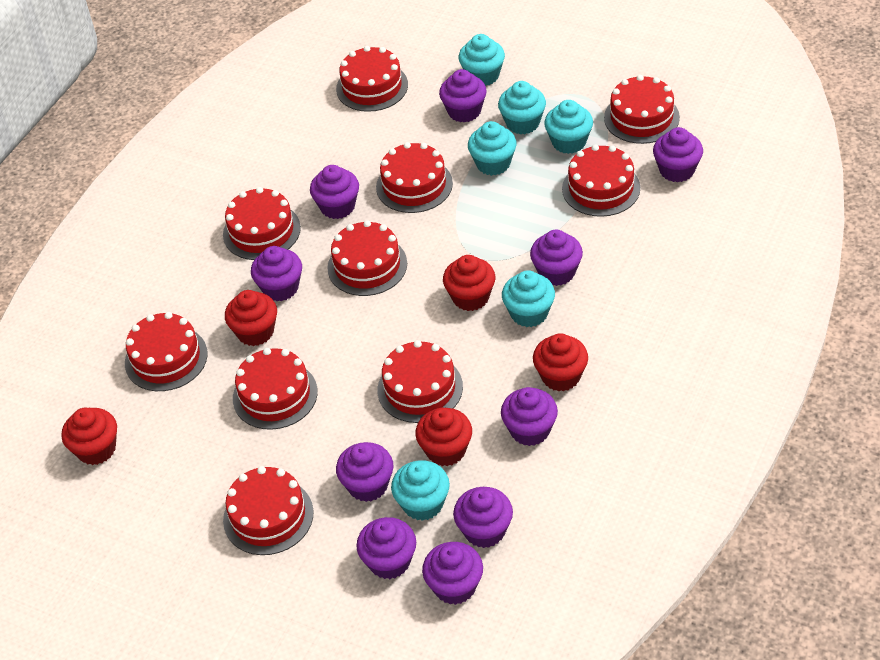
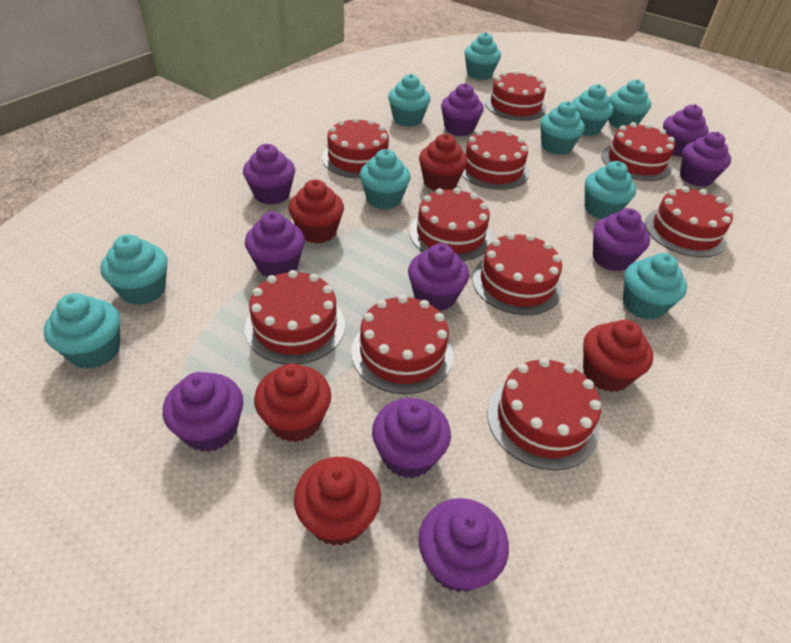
turquoise cupcake: 6 -> 10

